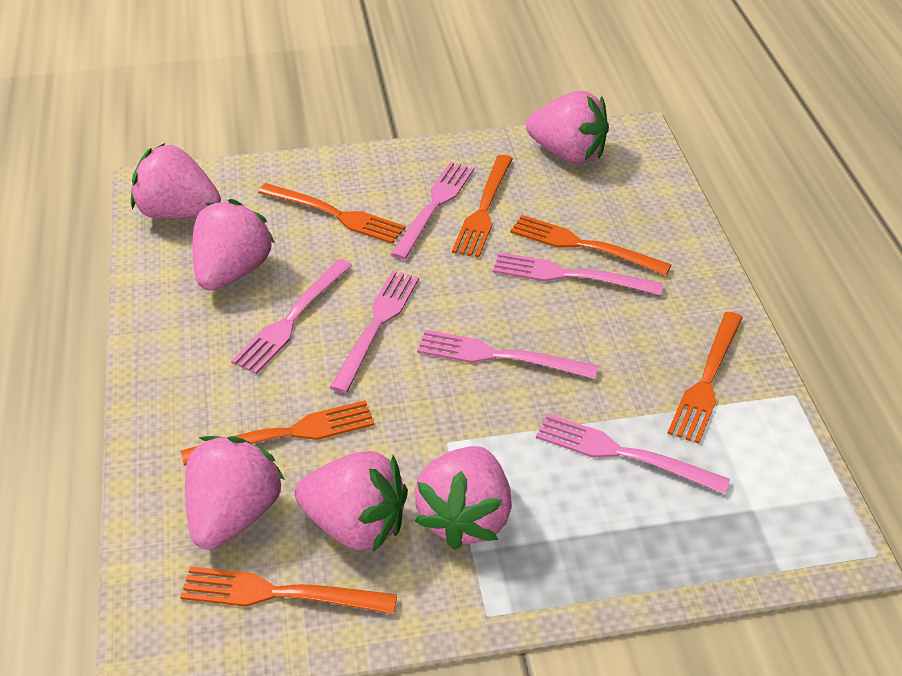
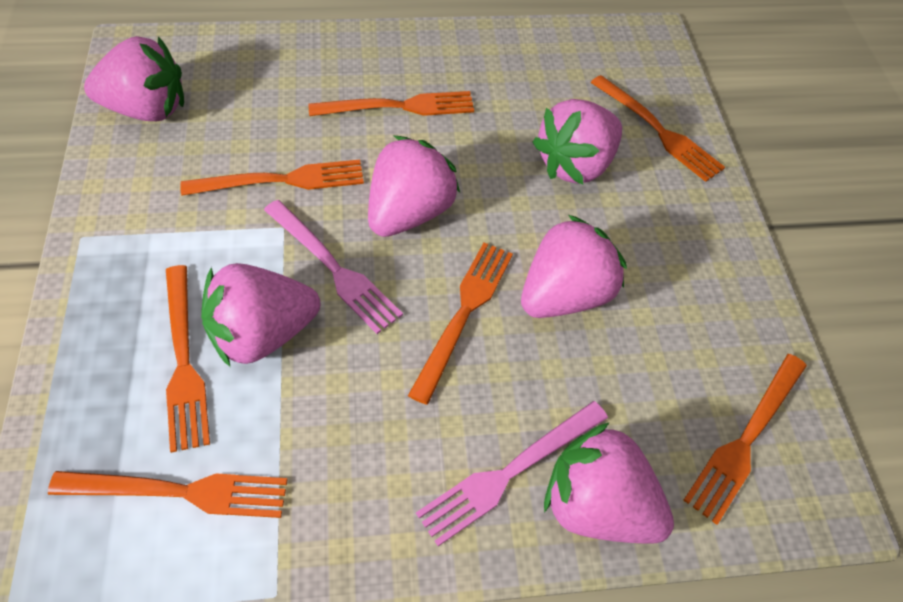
orange fork: 6 -> 7
pink fork: 6 -> 2

